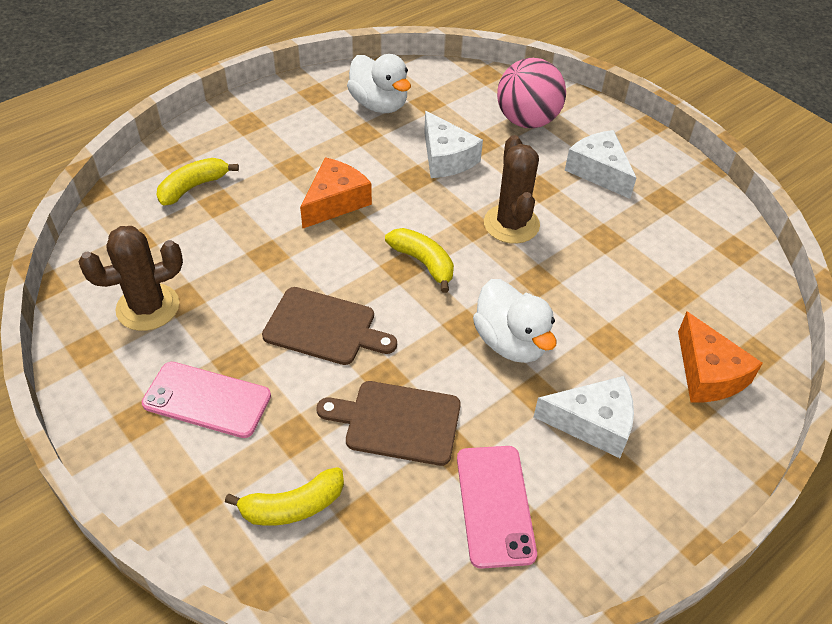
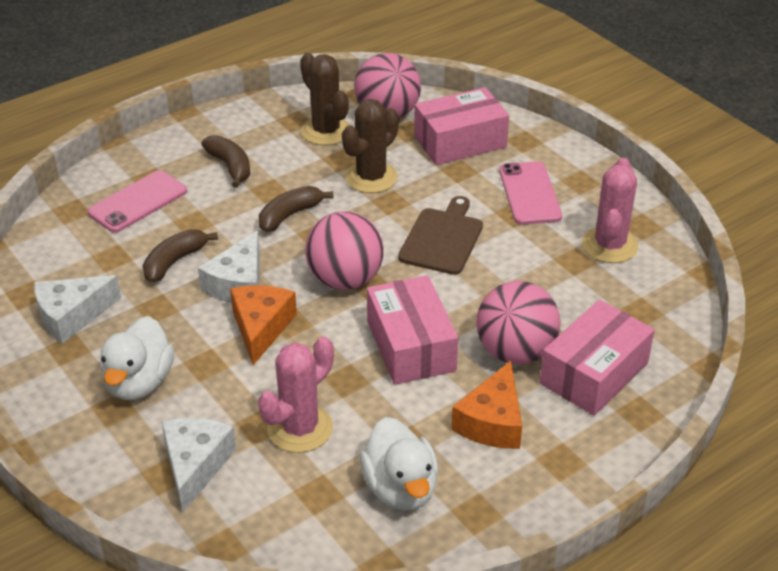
brown banana: 0 -> 3
brown cutting board: 2 -> 1
pink ball: 1 -> 3
pink box: 0 -> 3
pink cactus: 0 -> 2
yellow banana: 3 -> 0

